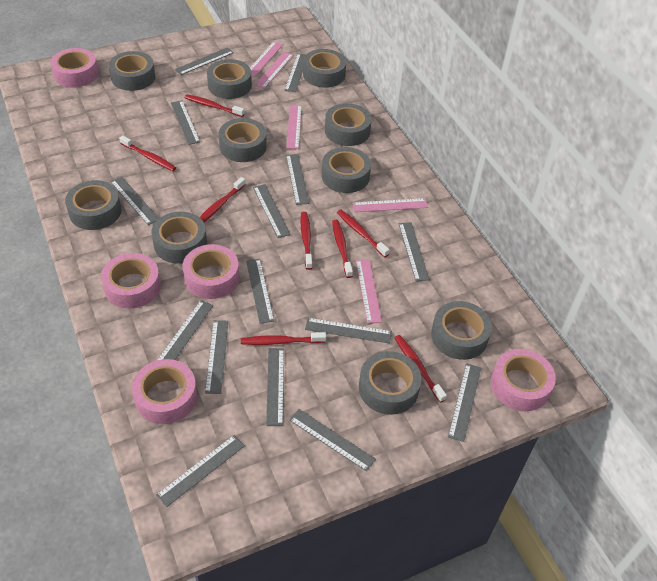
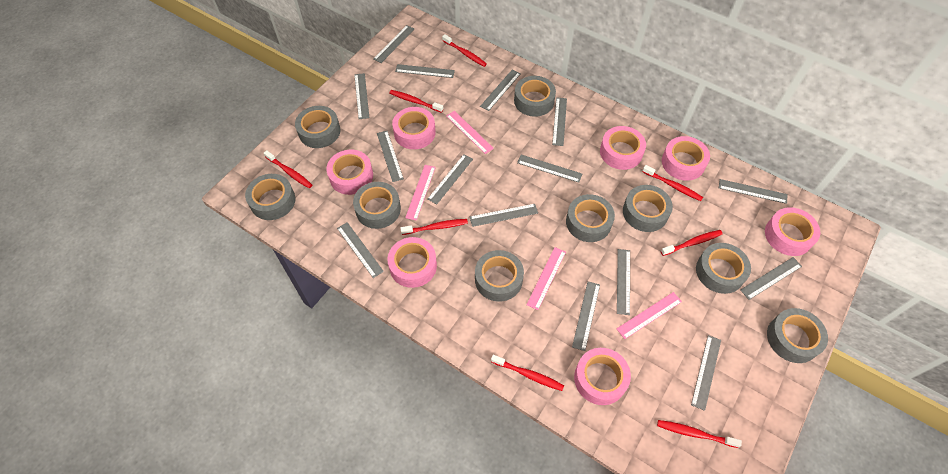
grey tape: 10 -> 9
pink ruler: 5 -> 4
pink tape: 5 -> 7

